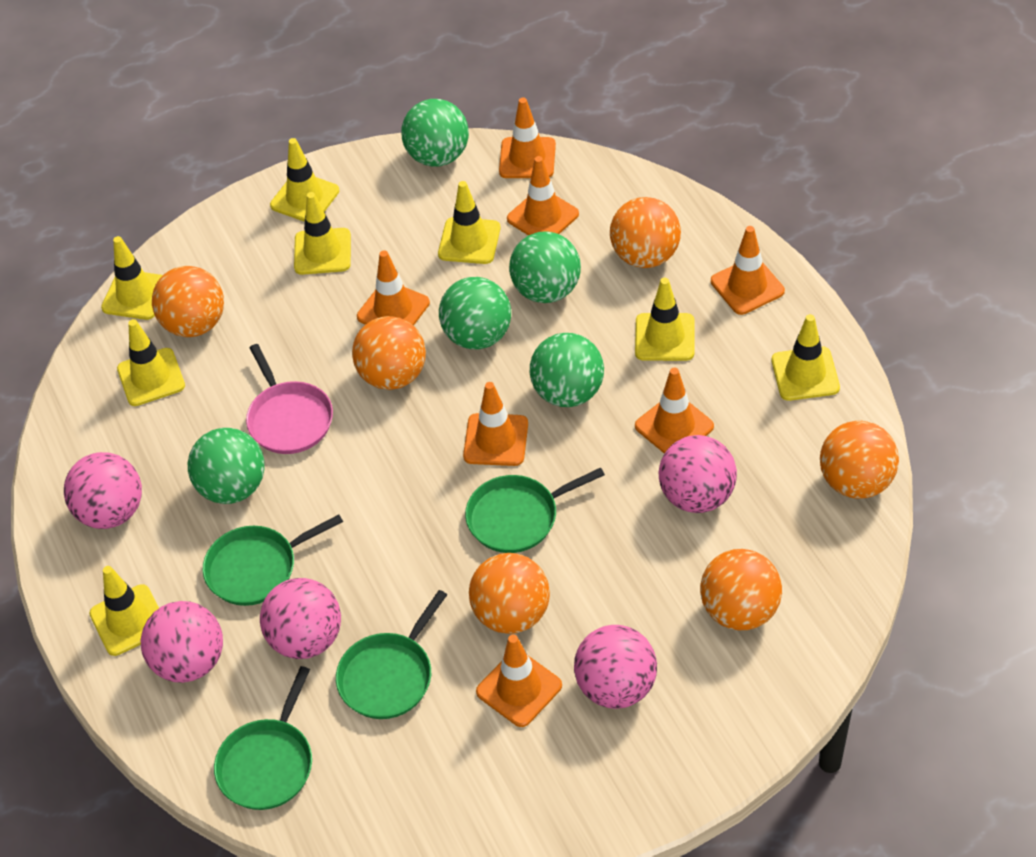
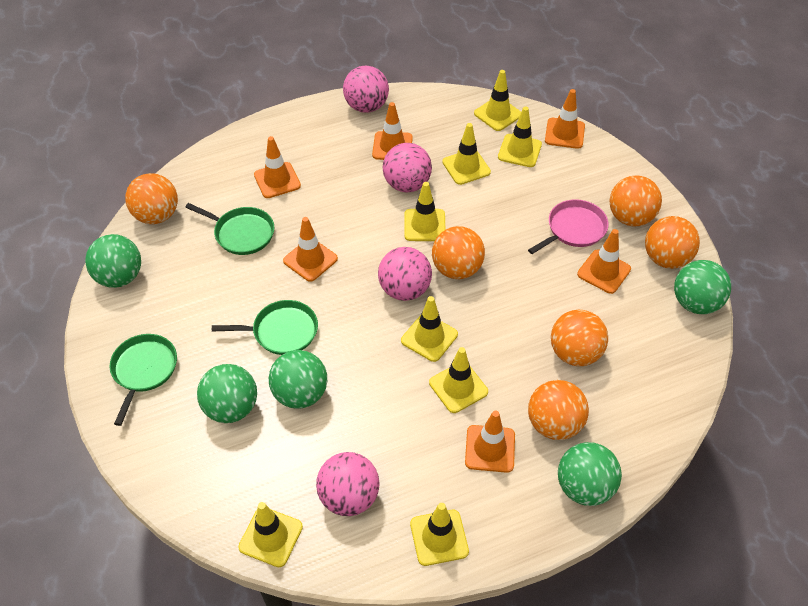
green pan: 4 -> 3
orange traffic cone: 7 -> 6
pink ball: 5 -> 4

